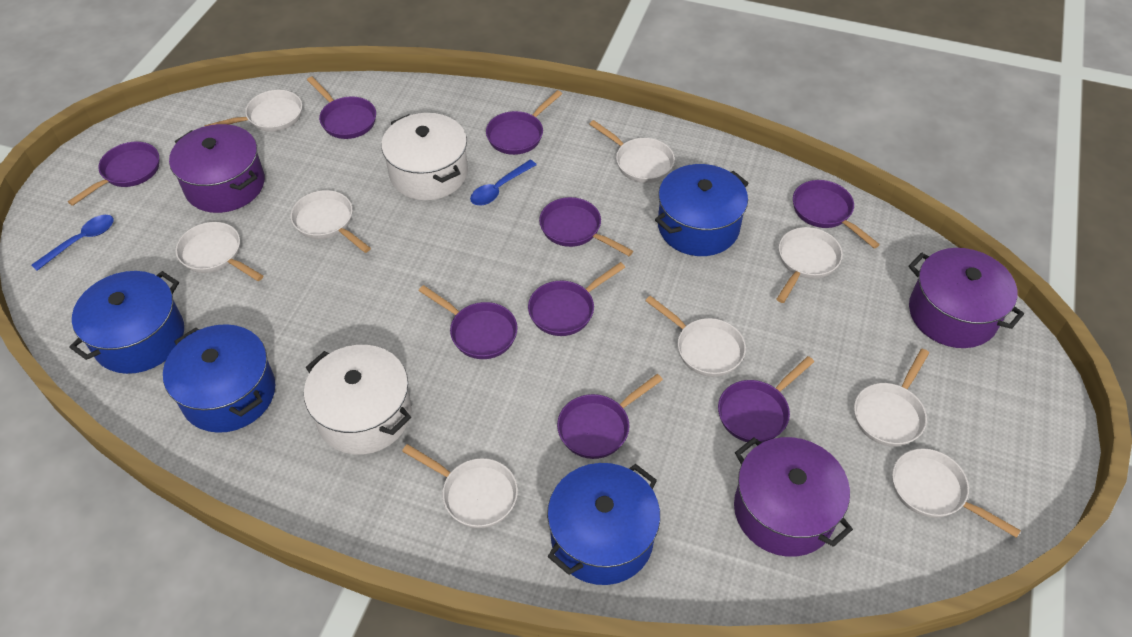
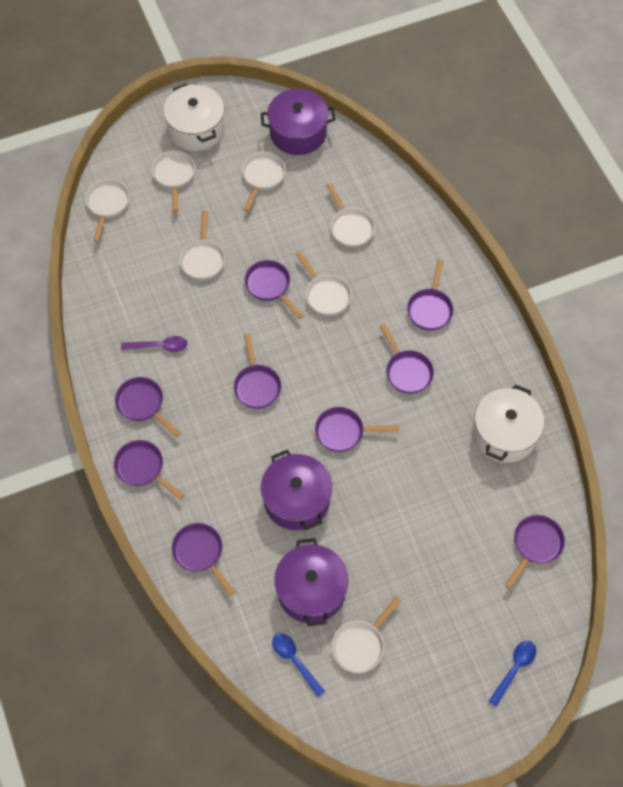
blue pot: 4 -> 0
purple spoon: 0 -> 1
white pan: 9 -> 7

